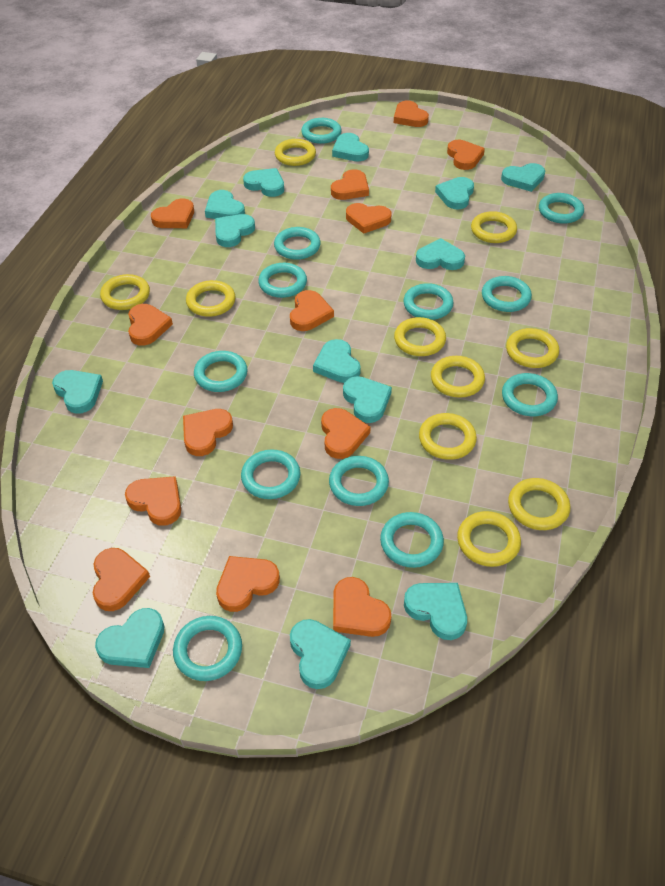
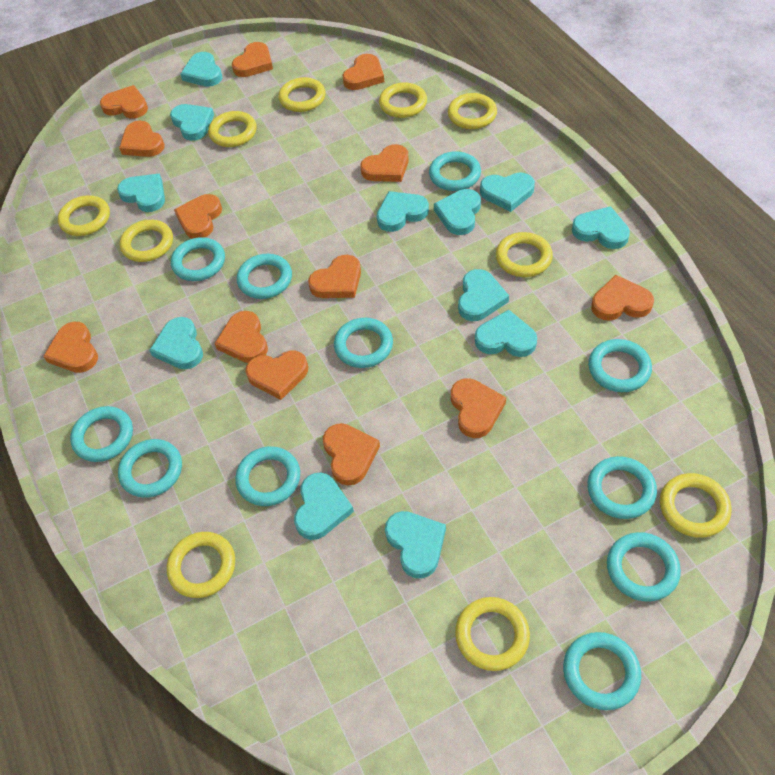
turquoise heart: 13 -> 12
turquoise ring: 12 -> 11

